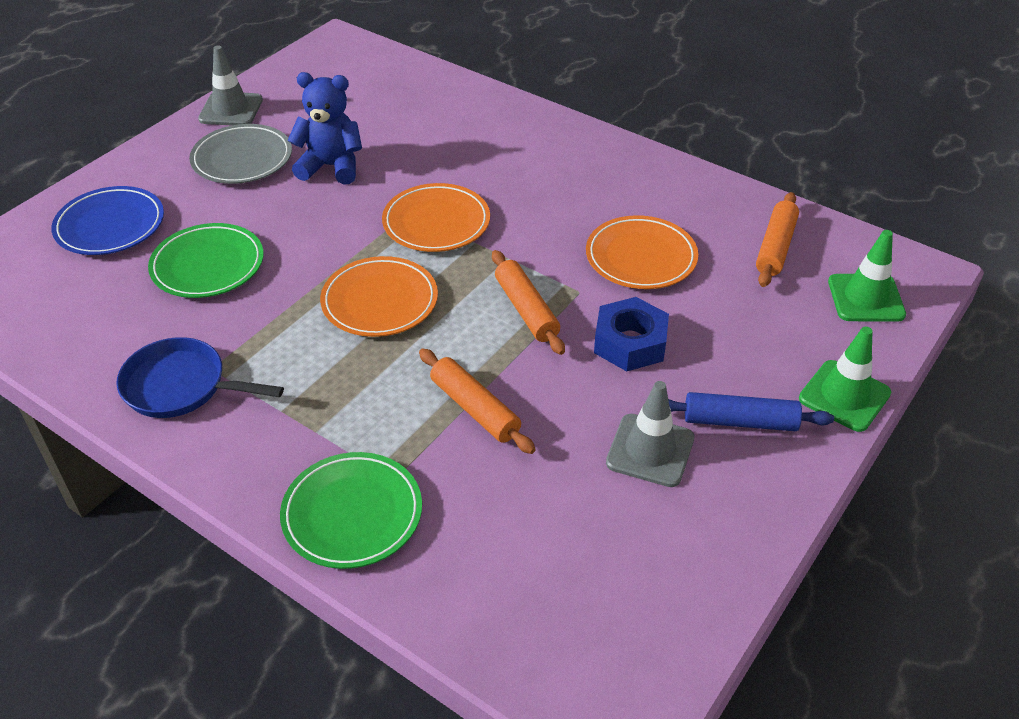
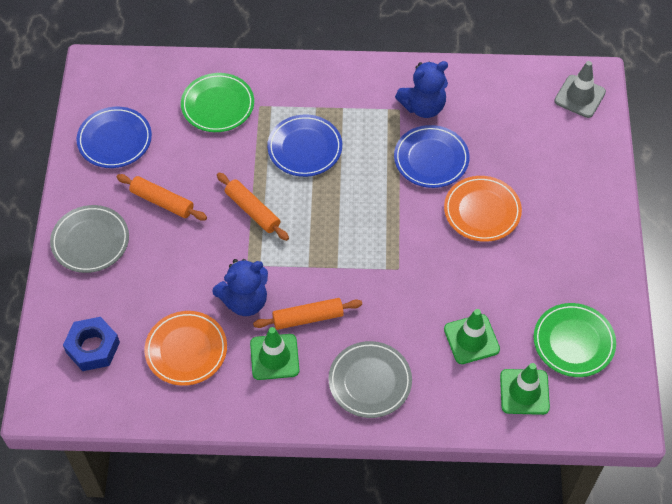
blue pan: 1 -> 0
blue plate: 1 -> 3
blue rolling pin: 1 -> 0
blue teddy bear: 1 -> 2
green traffic cone: 2 -> 3
grey plate: 1 -> 2
grey traffic cone: 2 -> 1
orange plate: 3 -> 2

